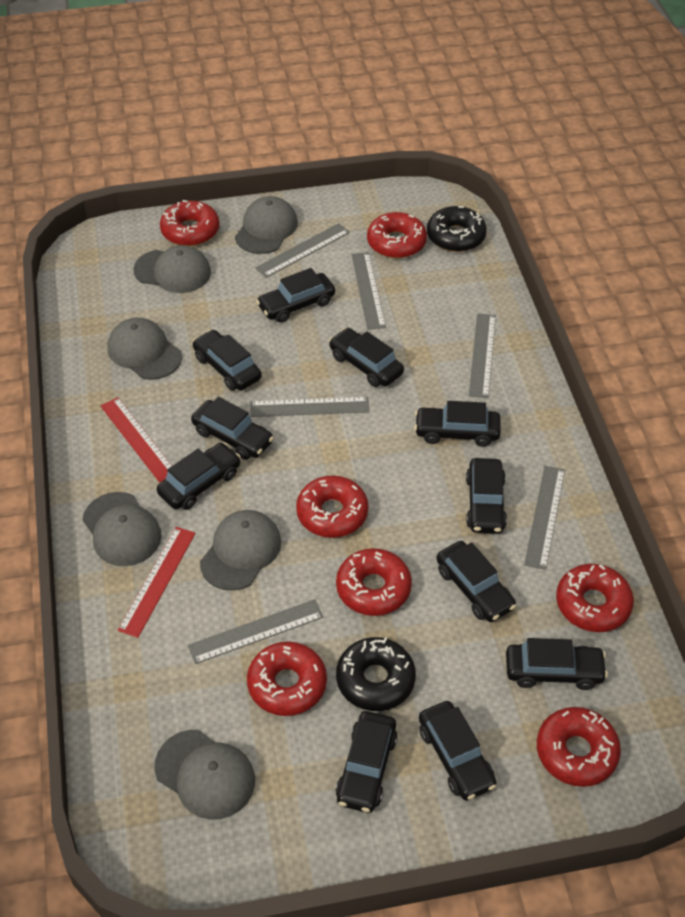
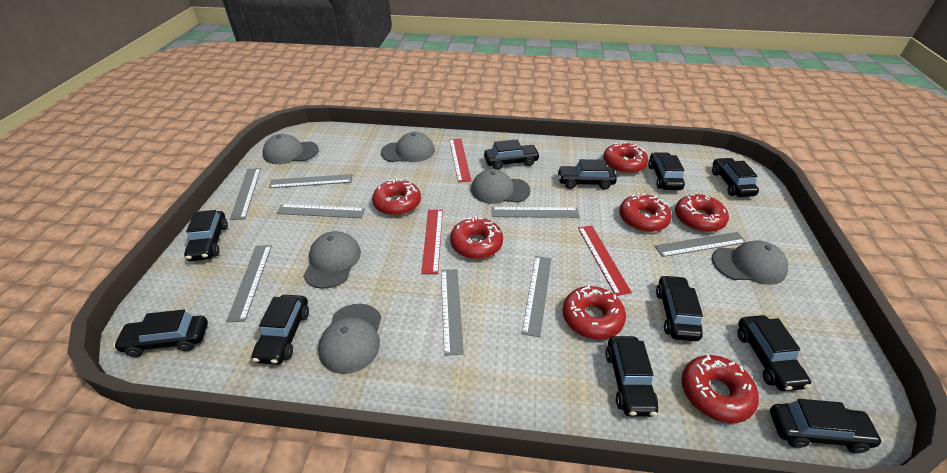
black donut: 2 -> 0
grey ruler: 6 -> 8
red ruler: 2 -> 3

